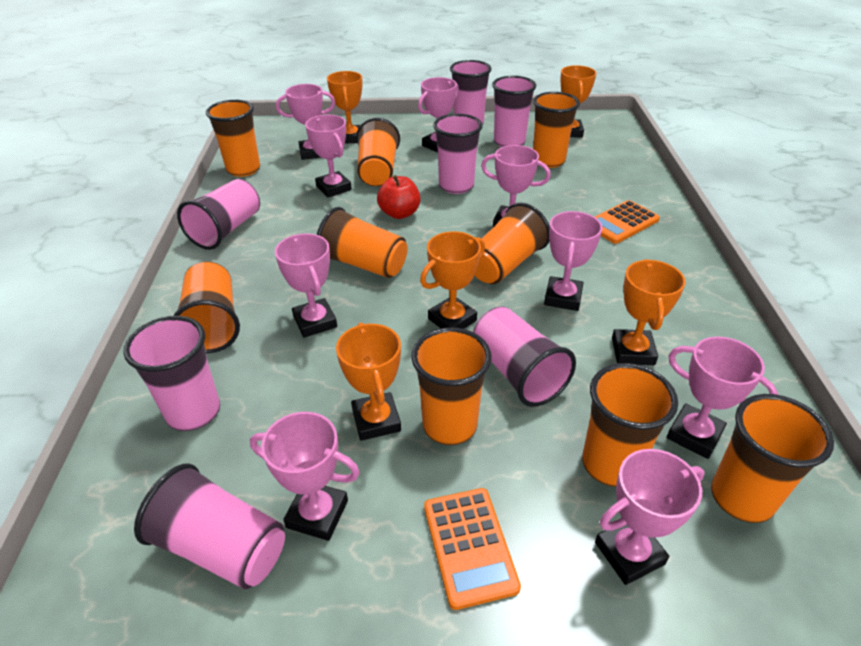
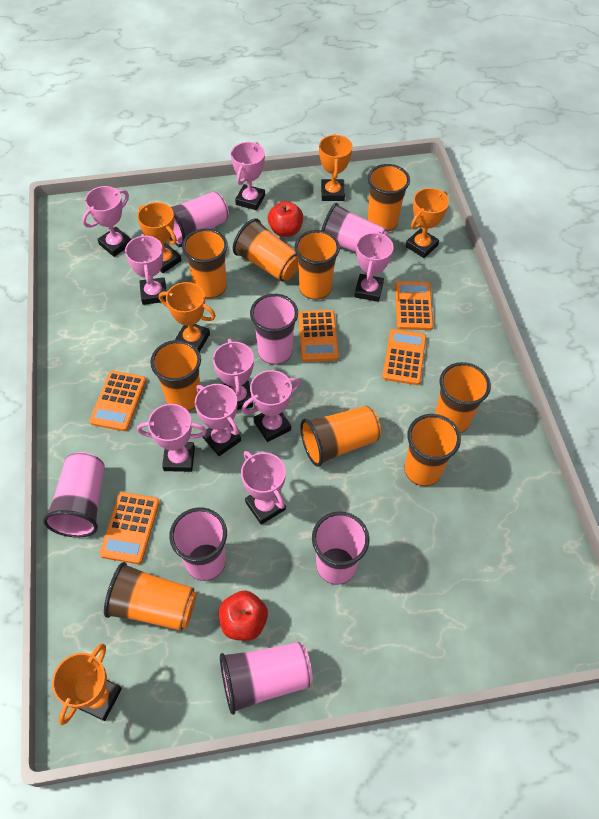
orange calculator: 2 -> 5
red apple: 1 -> 2

